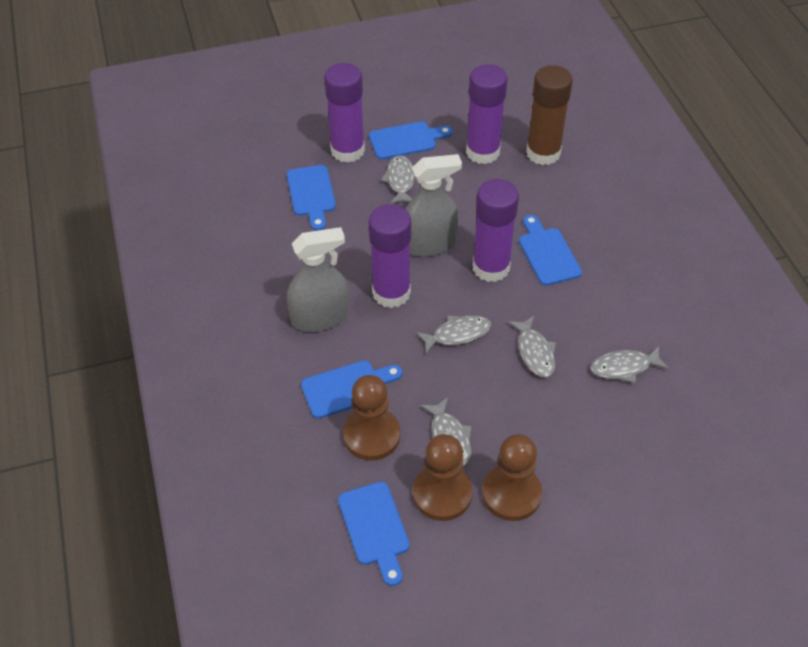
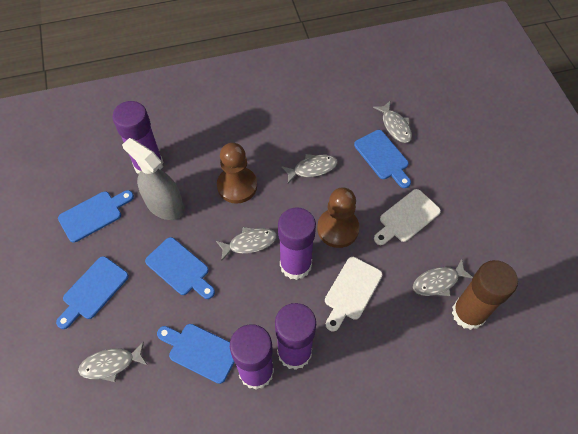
brown pawn: 3 -> 2
grey spray bottle: 2 -> 1
white cutting board: 0 -> 2

